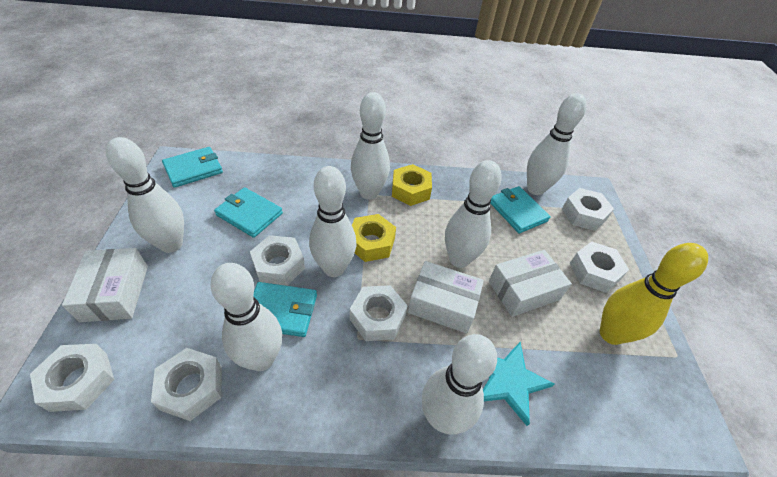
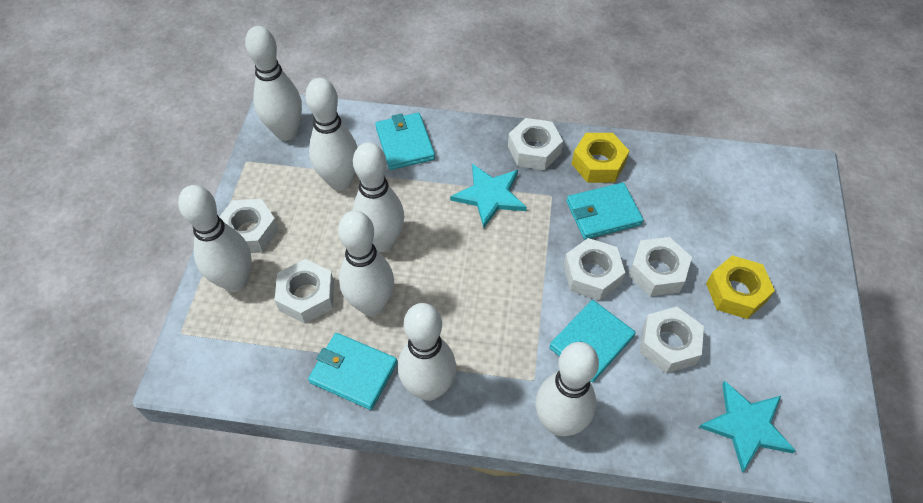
turquoise star: 1 -> 2
white box: 3 -> 0
yellow bowling pin: 1 -> 0

